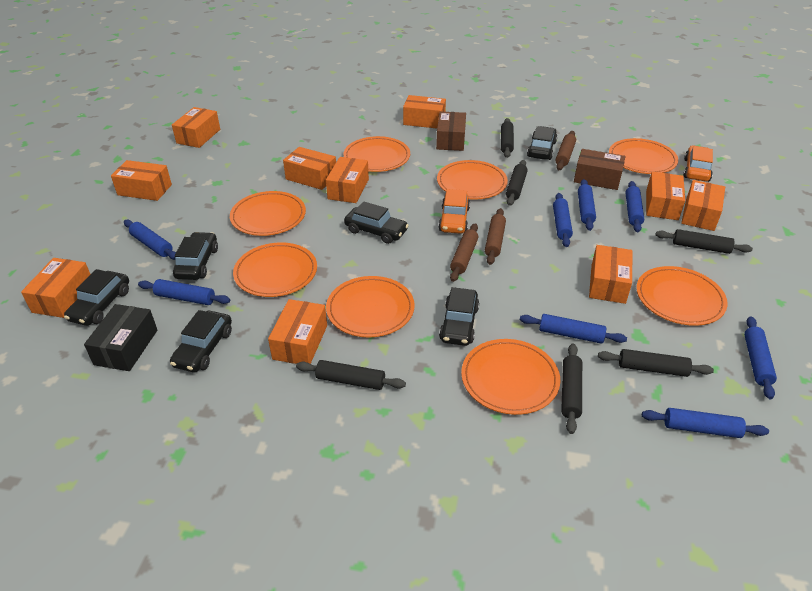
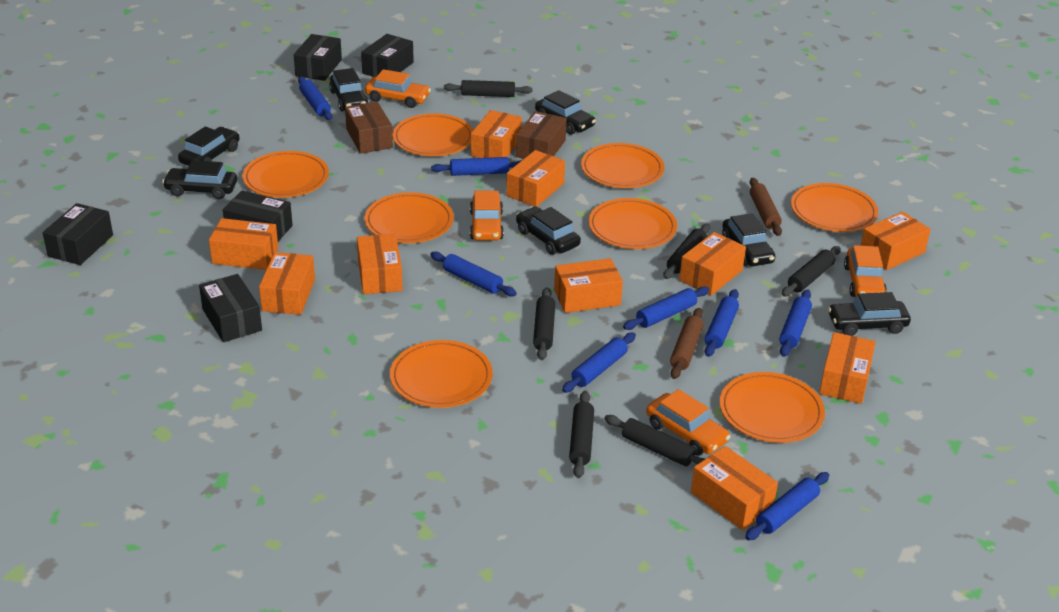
black box: 1 -> 5
black car: 6 -> 7
brown rolling pin: 3 -> 2
orange car: 2 -> 4

